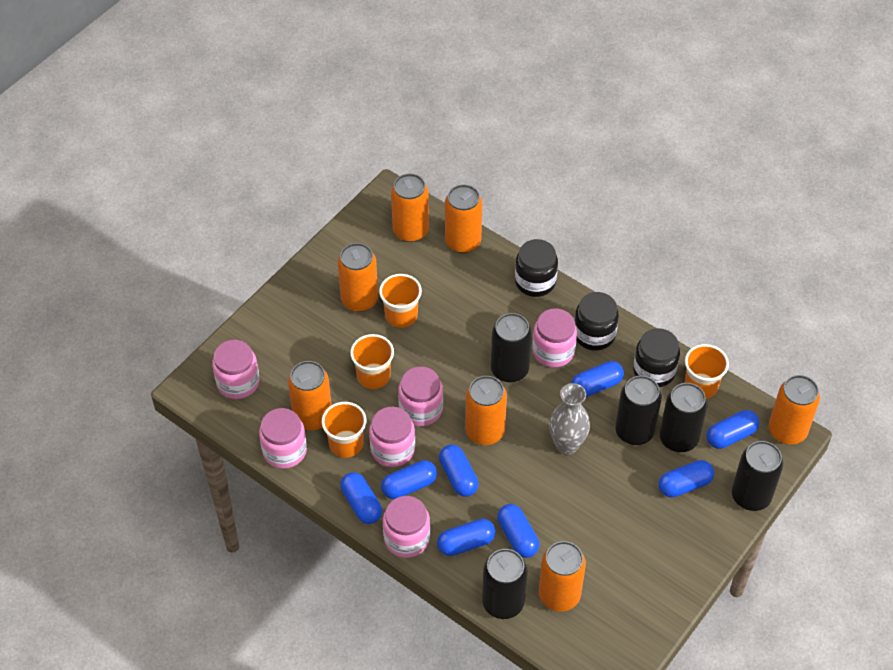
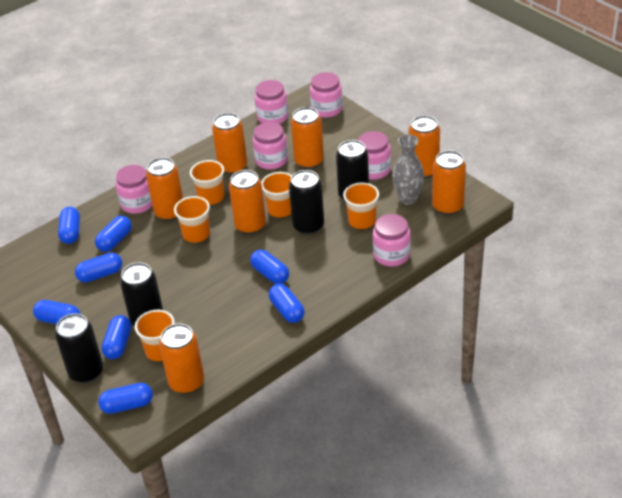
black can: 5 -> 4
black jar: 3 -> 0
orange cup: 4 -> 5

